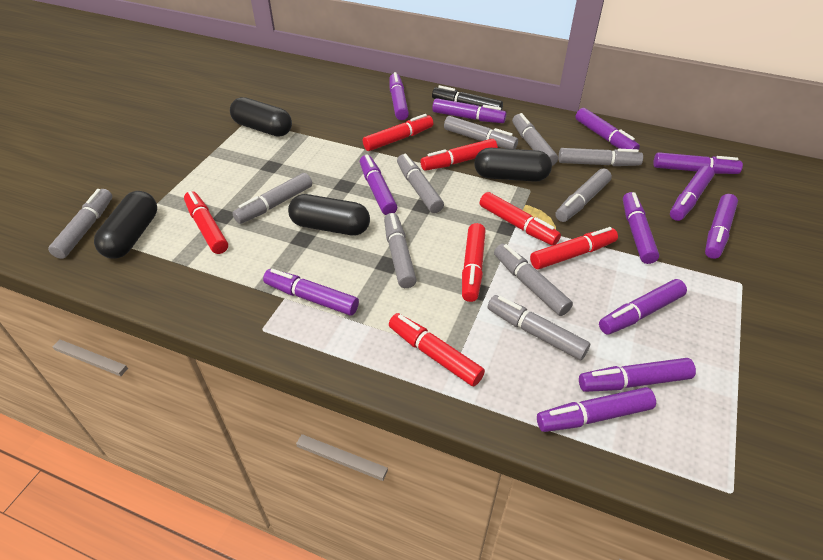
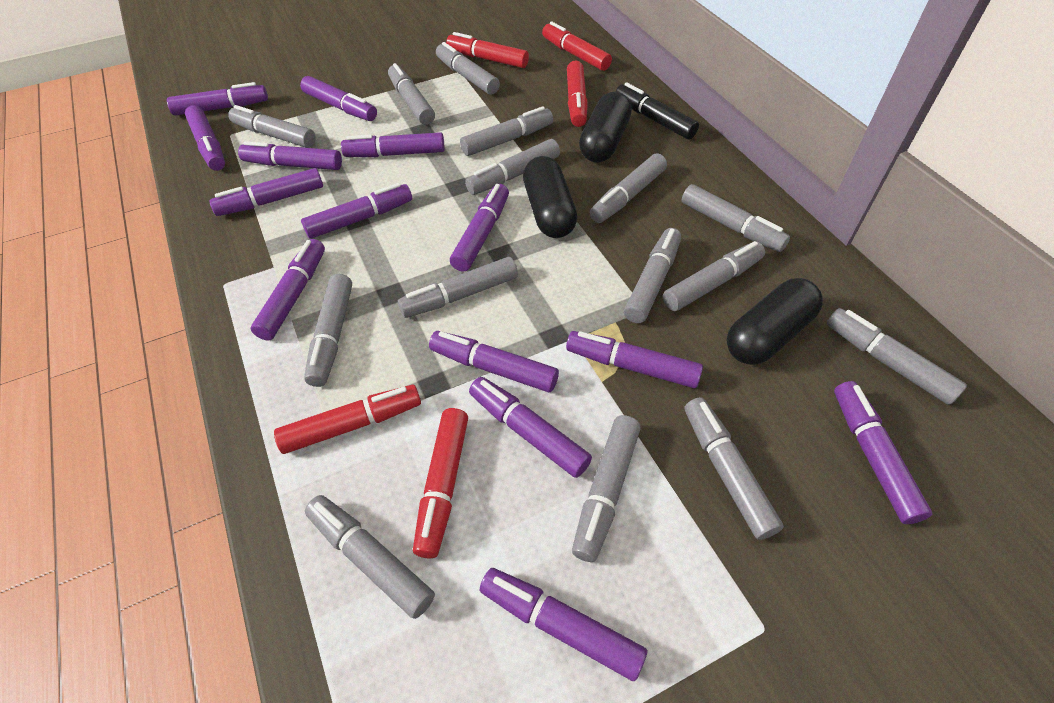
black capsule: 4 -> 3
grey marker: 10 -> 15
purple marker: 12 -> 14
red marker: 7 -> 5

